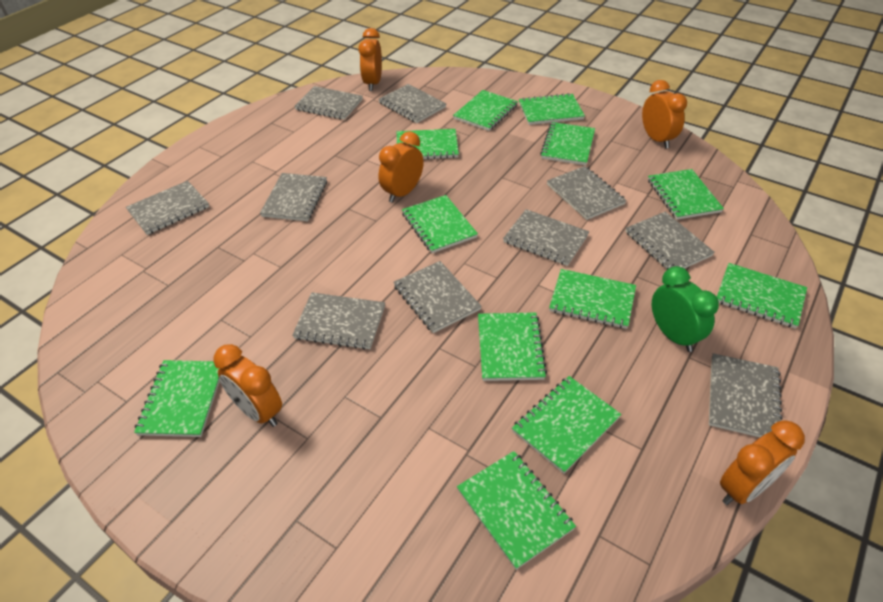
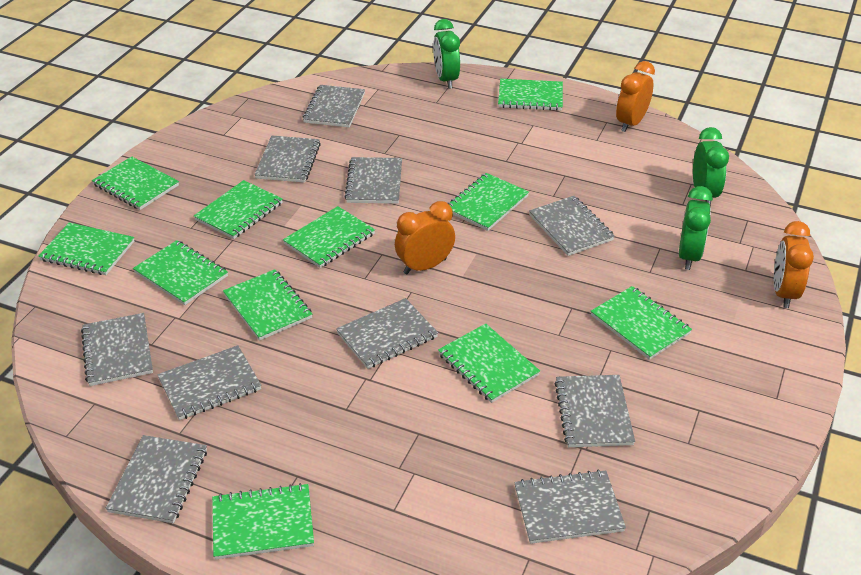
green clock: 1 -> 3
green notebook: 12 -> 11
orange clock: 5 -> 3

